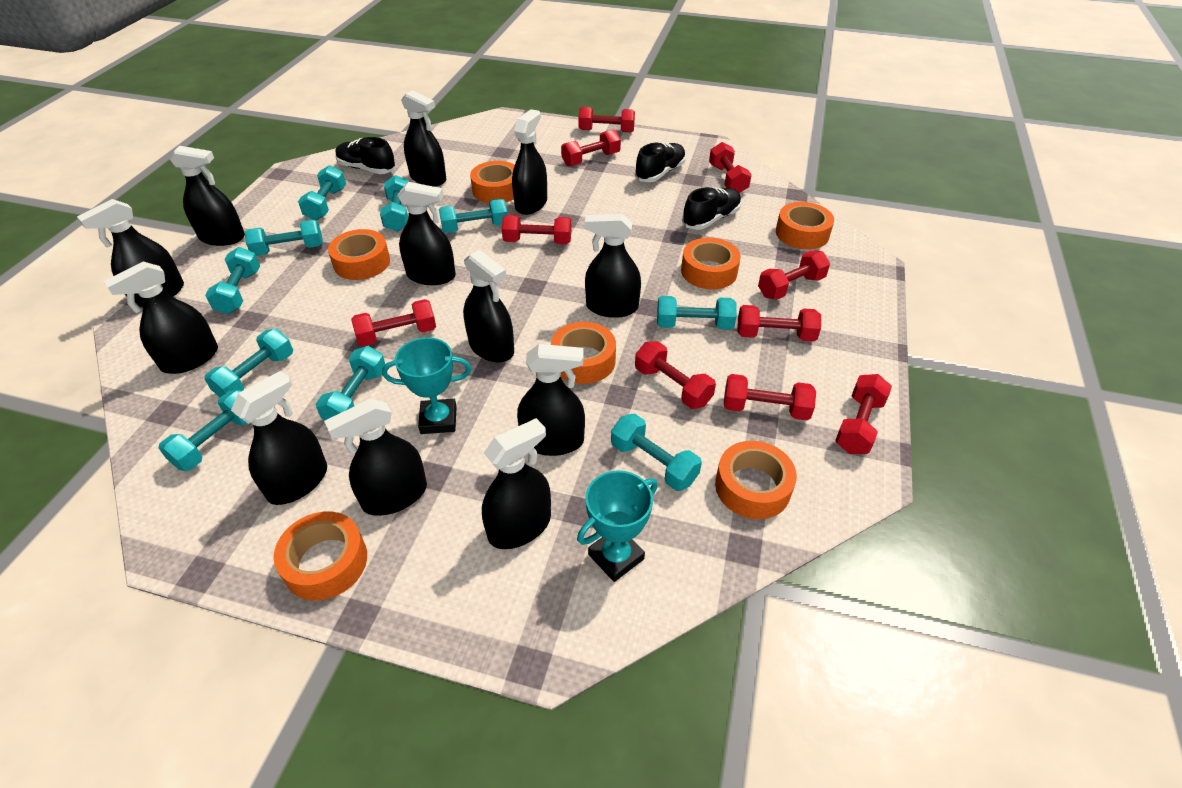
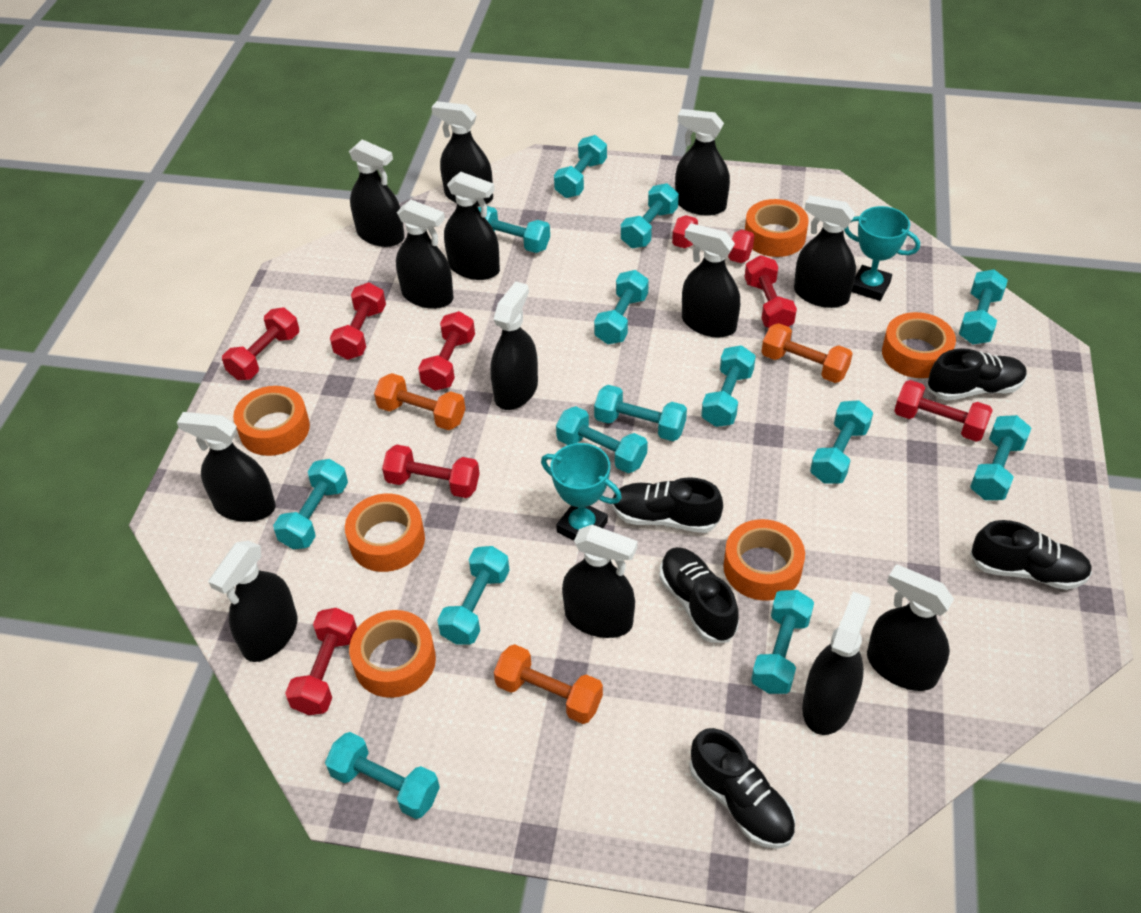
black shoe: 3 -> 5
black spray bottle: 12 -> 13
orange dumbbell: 0 -> 3
orange tape: 7 -> 6
red dumbbell: 10 -> 8
turquoise dumbbell: 10 -> 14

